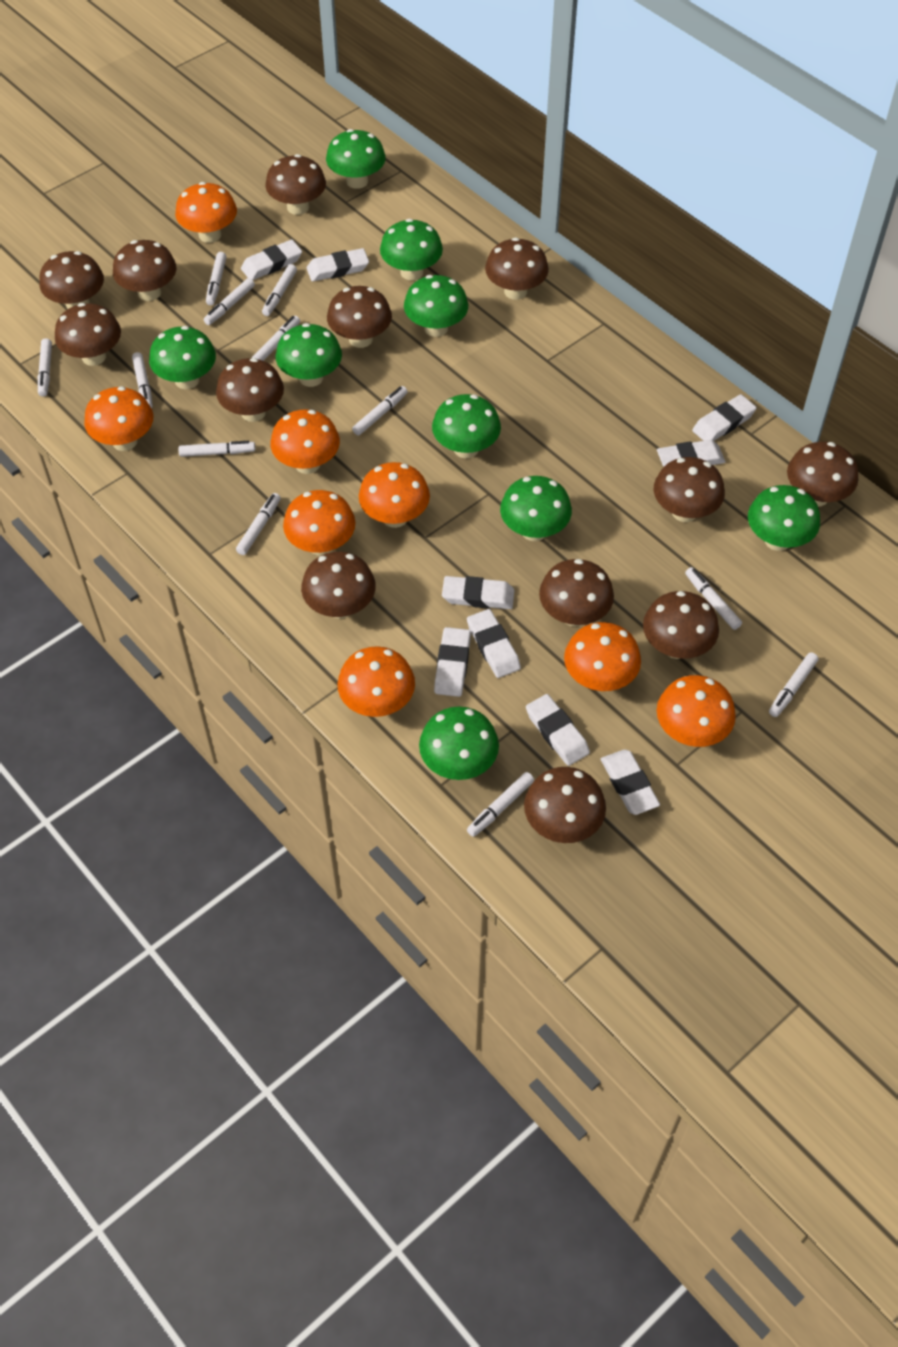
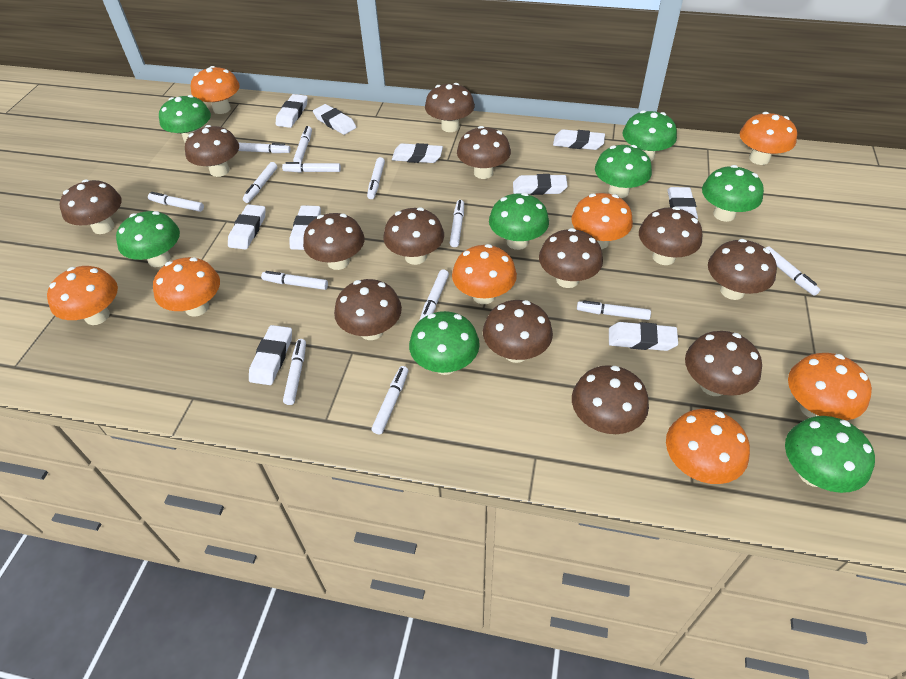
green mushroom: 9 -> 8
white eraser: 9 -> 10
white marker: 12 -> 13

